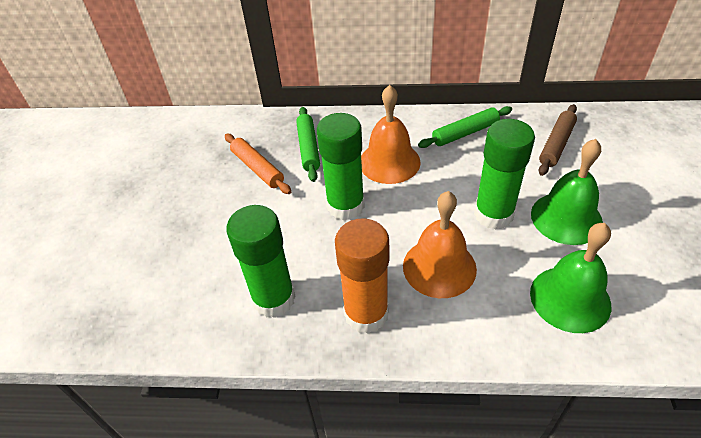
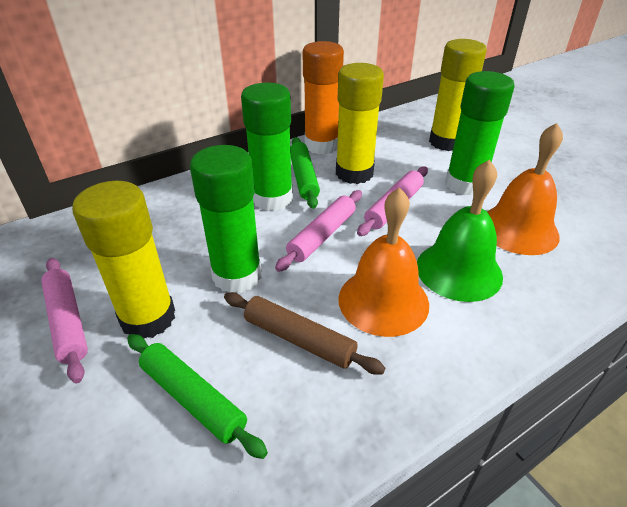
green bell: 2 -> 1
orange rolling pin: 1 -> 0
pink rolling pin: 0 -> 3
yellow glue stick: 0 -> 3

